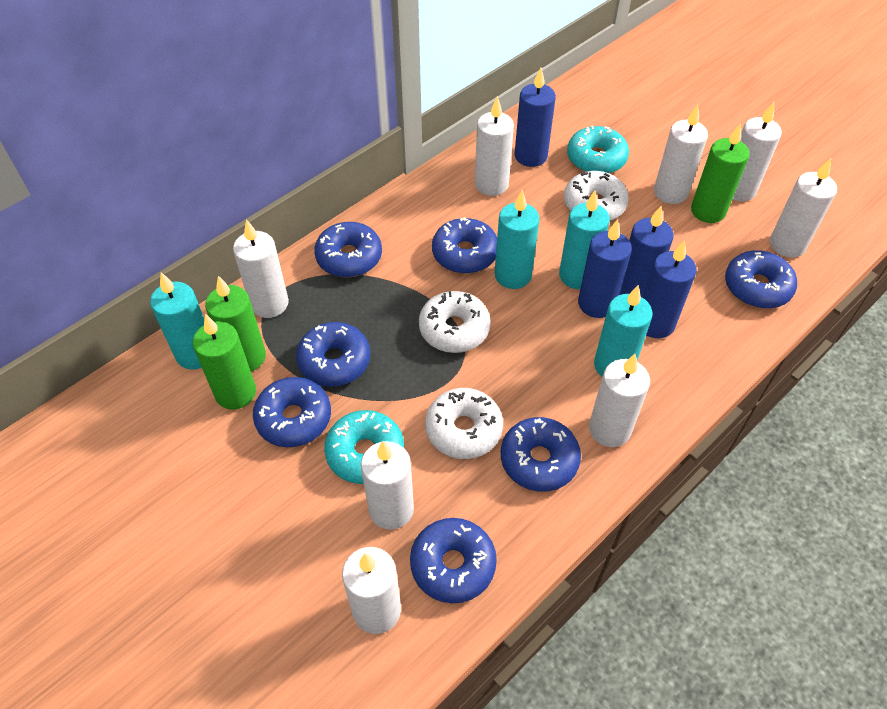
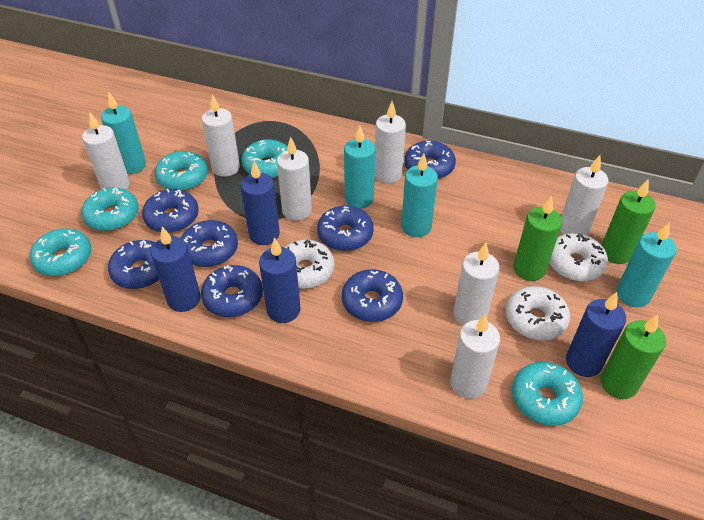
turquoise donut: 2 -> 5
white candle: 8 -> 7

